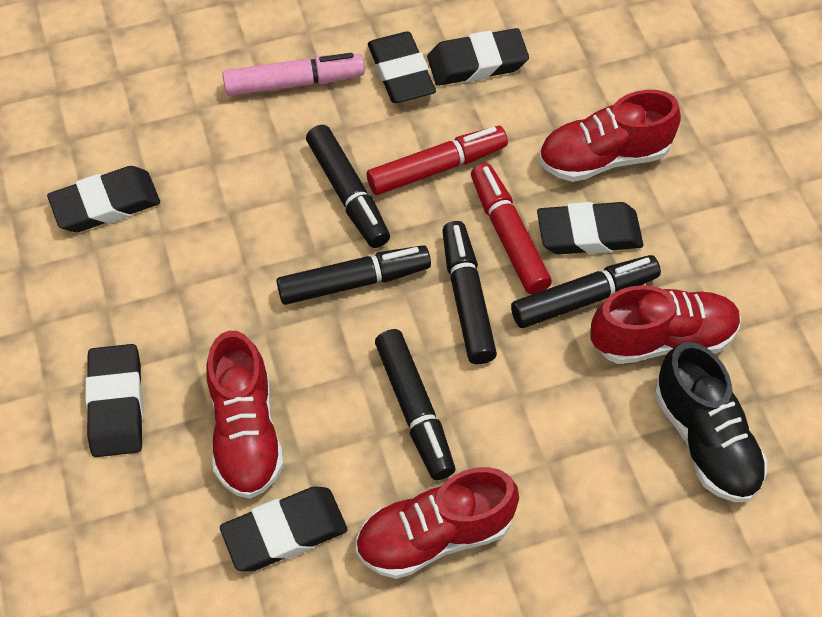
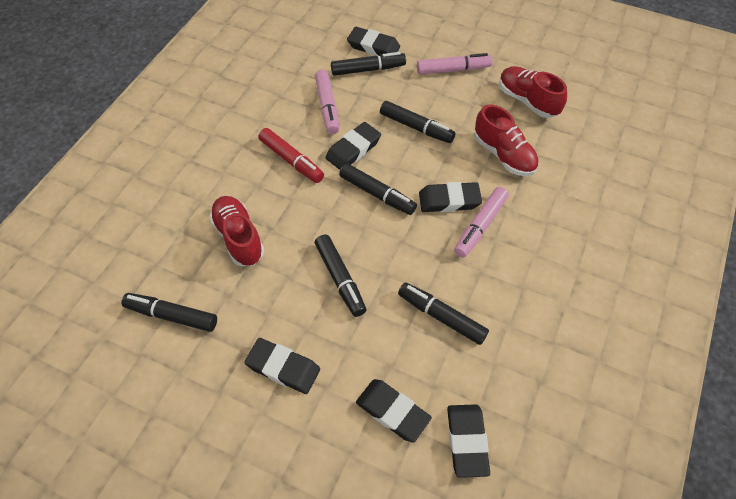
black marker: 5 -> 6
black shoe: 1 -> 0
pink marker: 1 -> 3
red marker: 2 -> 1
red shoe: 4 -> 3

